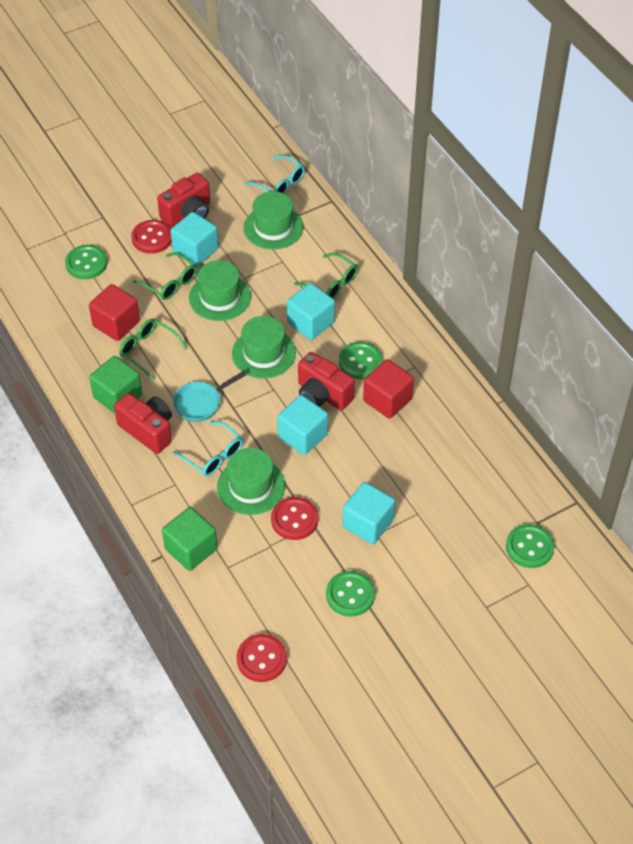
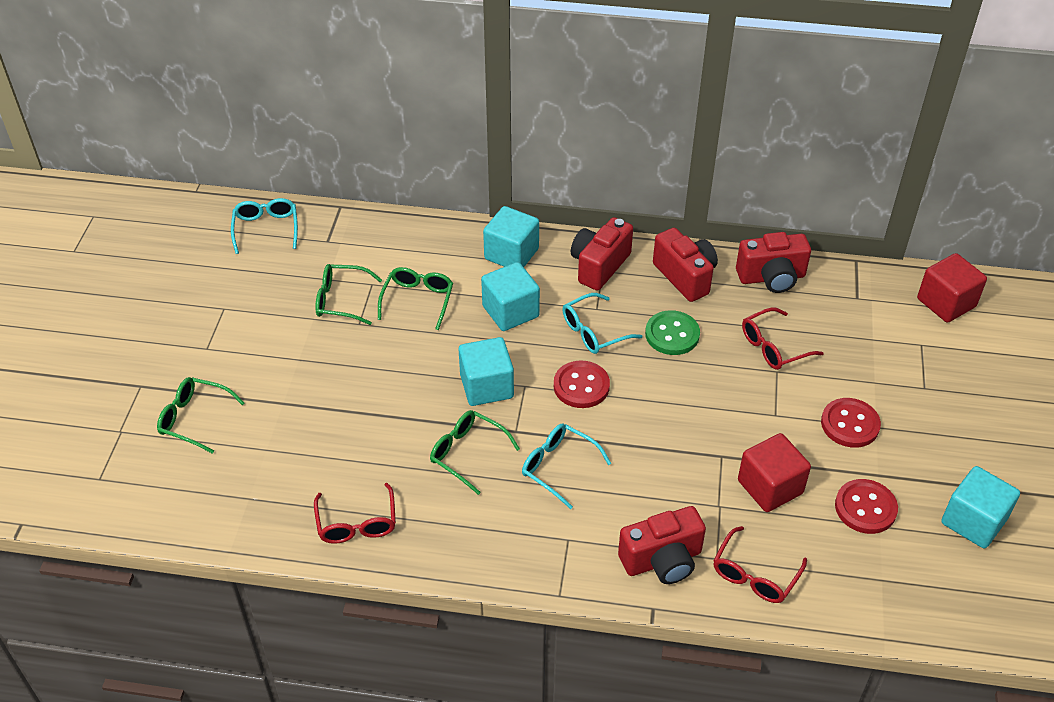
green button: 4 -> 1
green cube: 2 -> 0
green glasses: 3 -> 4
green hat: 4 -> 0
red camera: 3 -> 4
red glasses: 0 -> 3
turquoise glasses: 2 -> 3
turquoise pan: 1 -> 0

